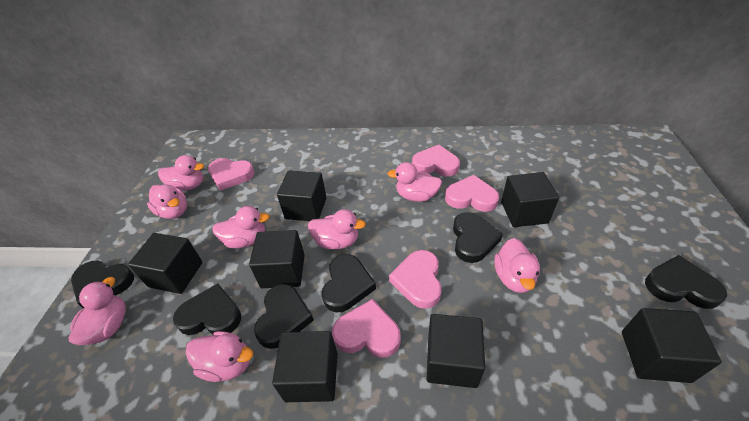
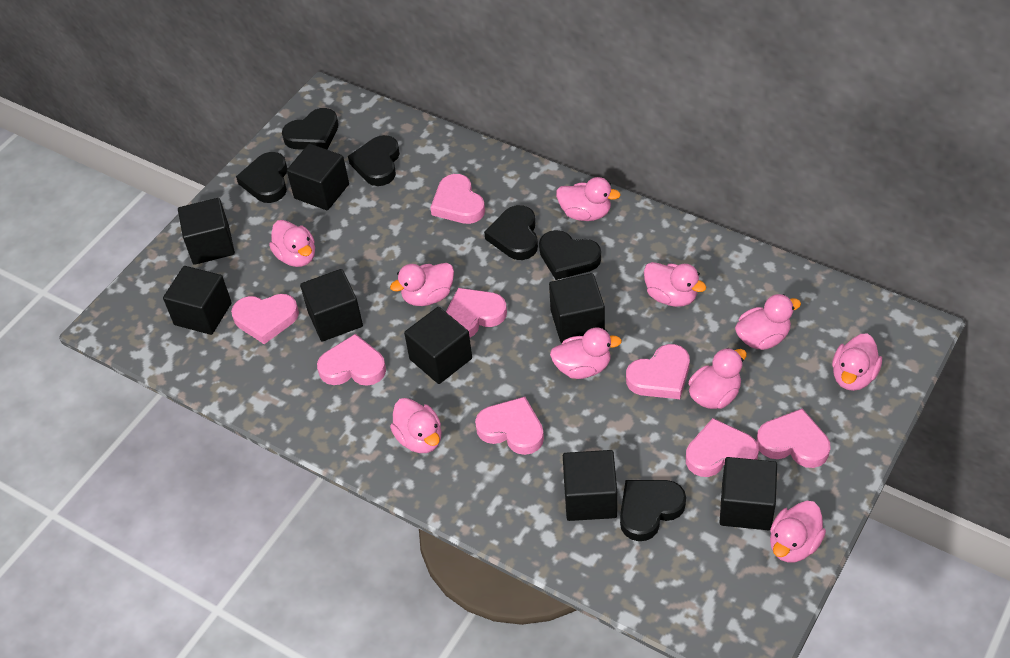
black cube: 7 -> 8
pink duck: 8 -> 10
pink heart: 5 -> 8

